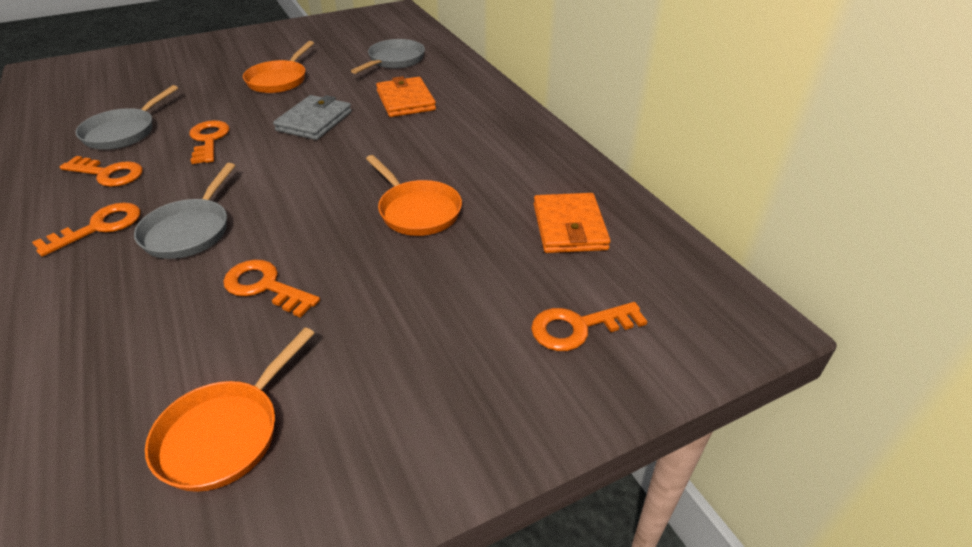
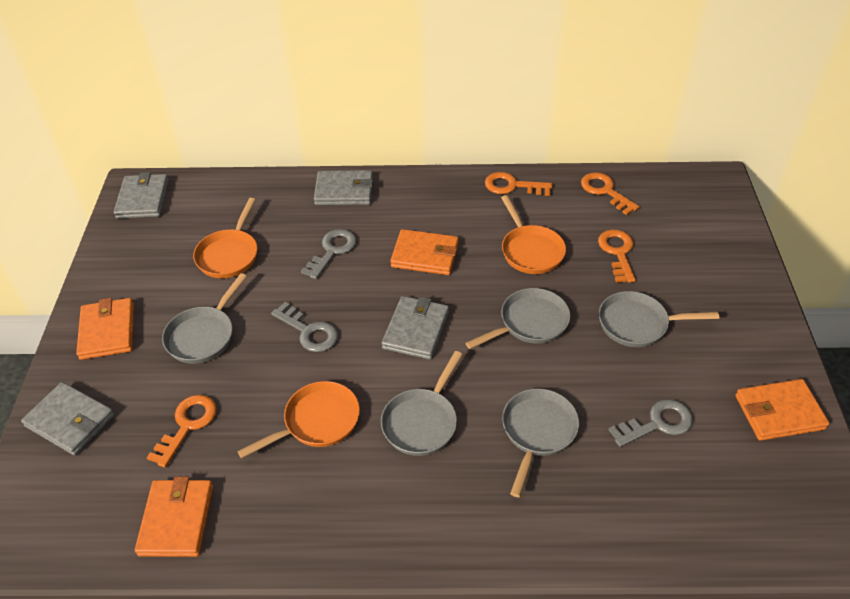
grey key: 0 -> 3
grey pan: 3 -> 5
grey wallet: 1 -> 4
orange key: 5 -> 4
orange wallet: 2 -> 4

